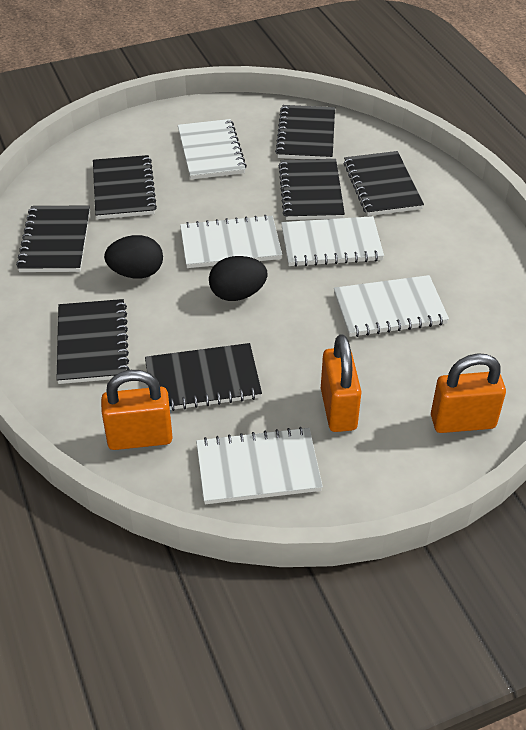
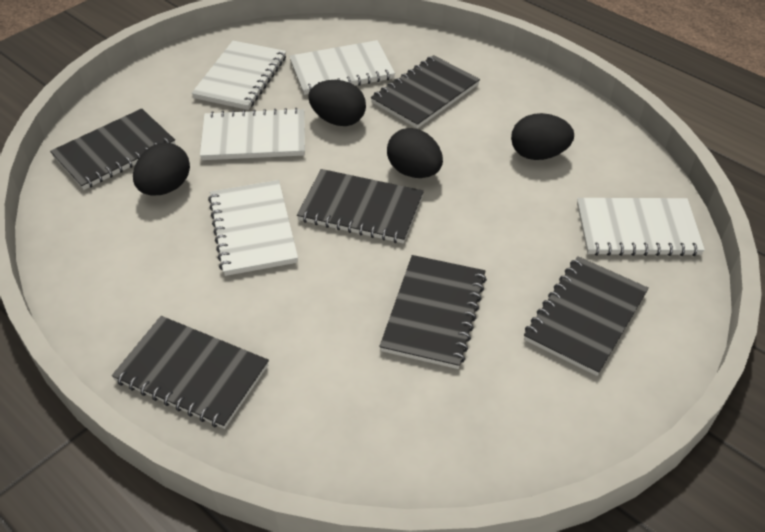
black egg: 2 -> 4
black notebook: 7 -> 6
orange padlock: 3 -> 0

